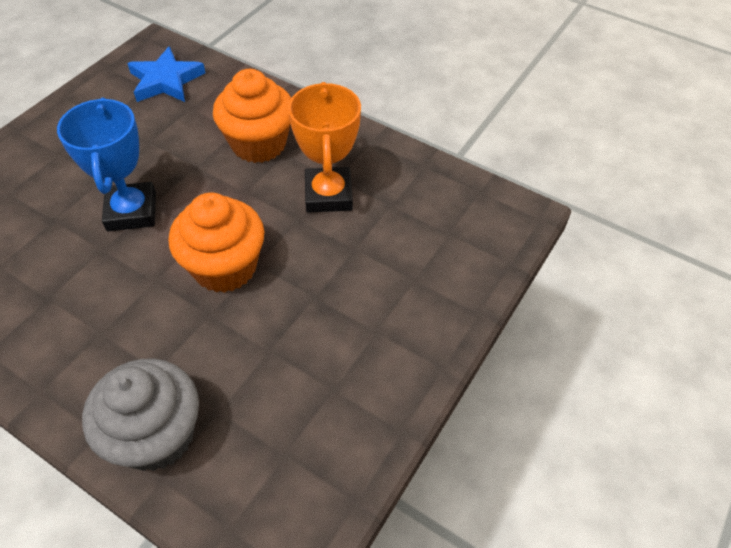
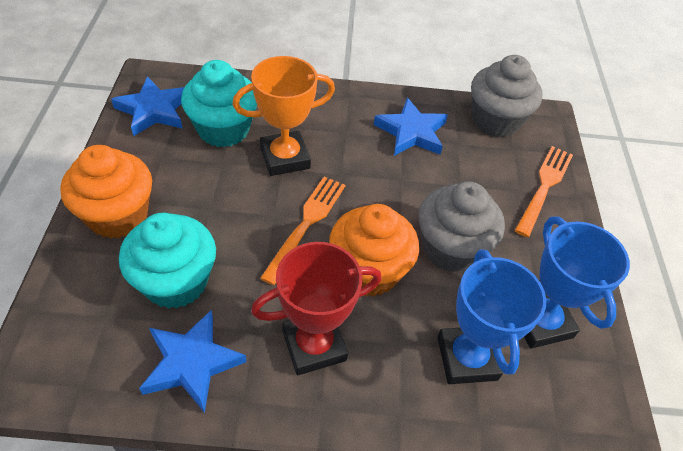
blue star: 1 -> 3
blue trophy: 1 -> 2
grey cupcake: 1 -> 2
orange fork: 0 -> 2
red trophy: 0 -> 1
turquoise cupcake: 0 -> 2

